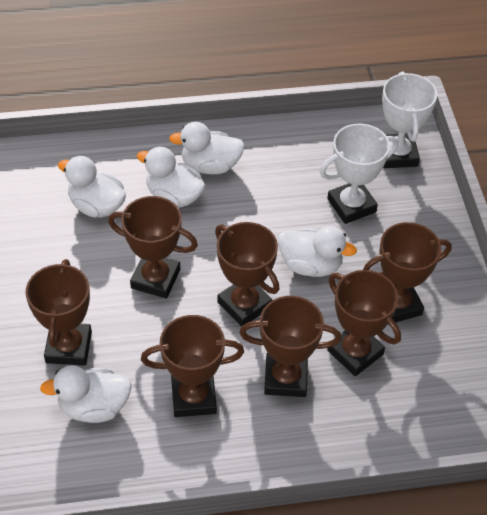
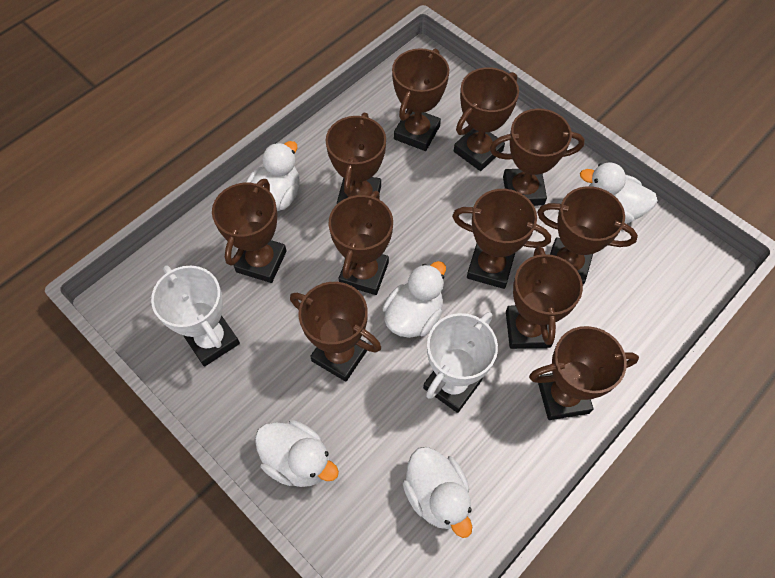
brown trophy: 7 -> 11

